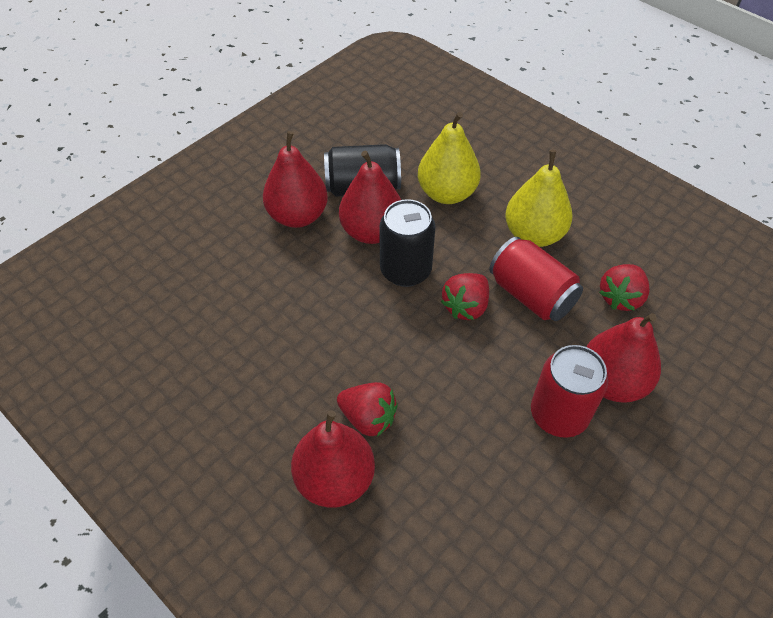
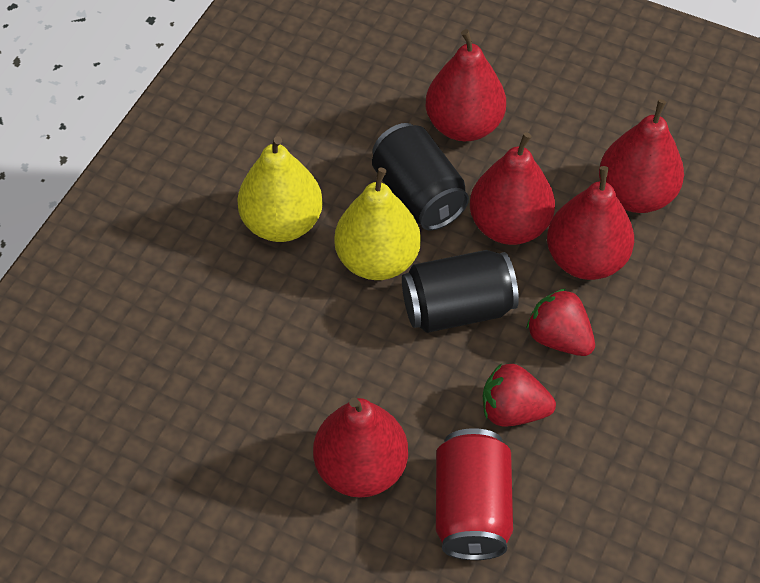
red can: 2 -> 1
red pear: 4 -> 5
red strawberry: 3 -> 2

